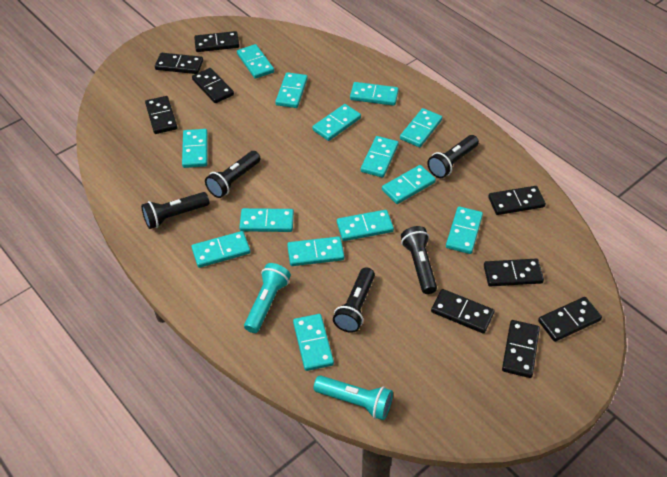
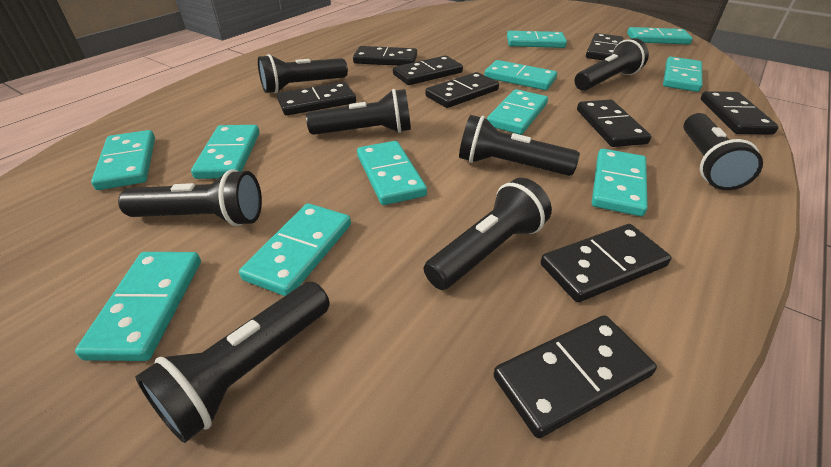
black flashlight: 5 -> 8
turquoise domino: 14 -> 11
turquoise flashlight: 2 -> 0

